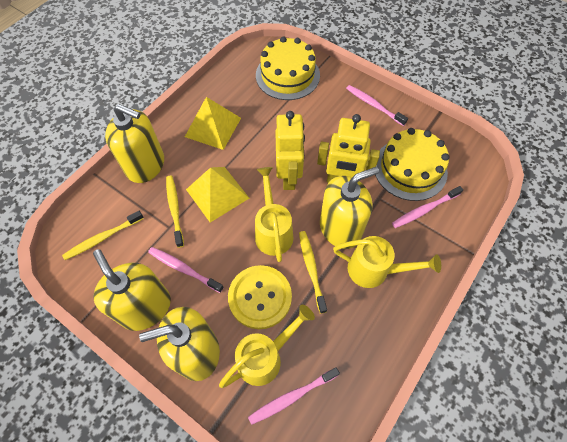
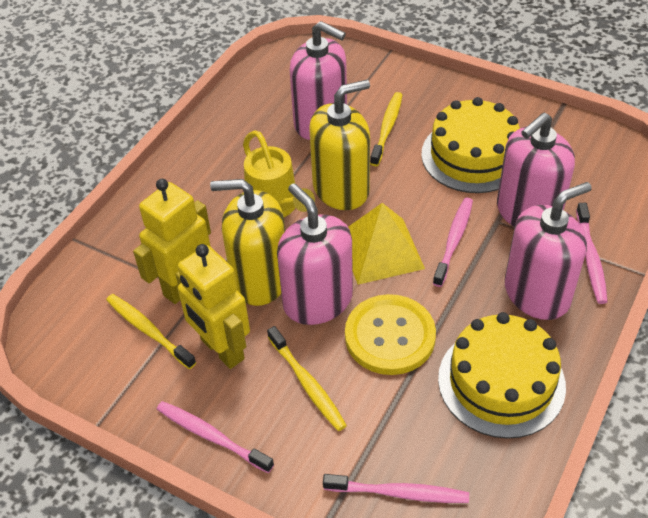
pink soap dispenser: 0 -> 4
yellow pyramid: 2 -> 1
yellow soap dispenser: 4 -> 2
yellow watering can: 3 -> 1

